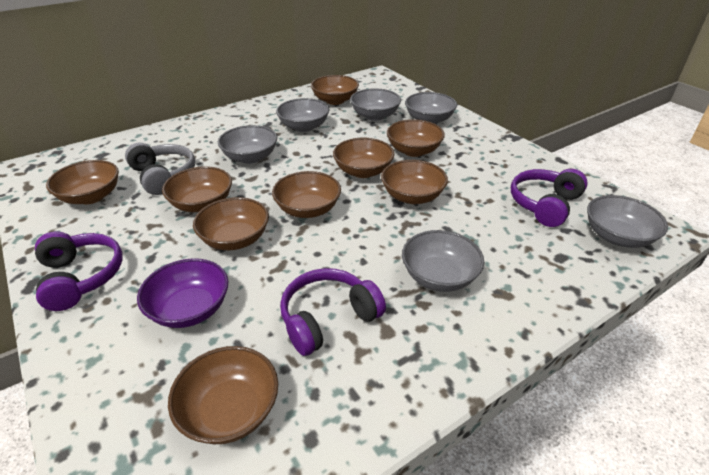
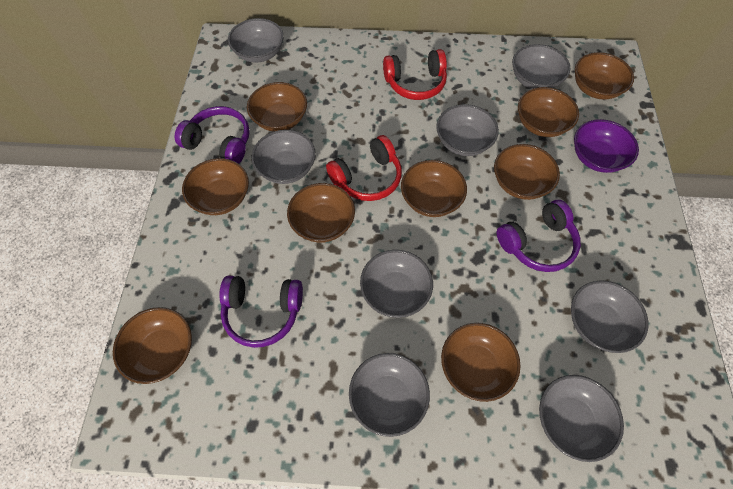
grey bowl: 6 -> 8
grey headphones: 1 -> 0
red headphones: 0 -> 2

